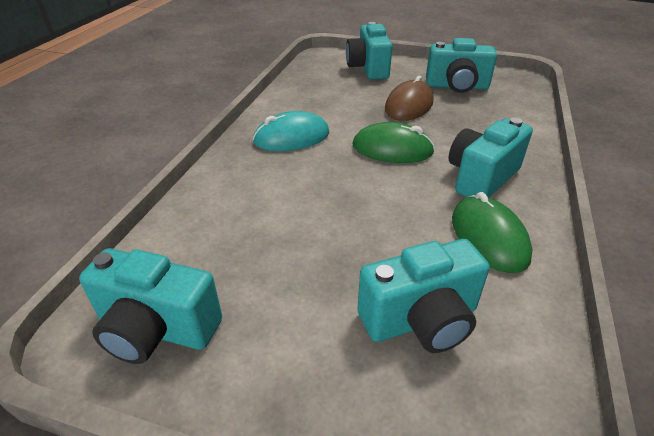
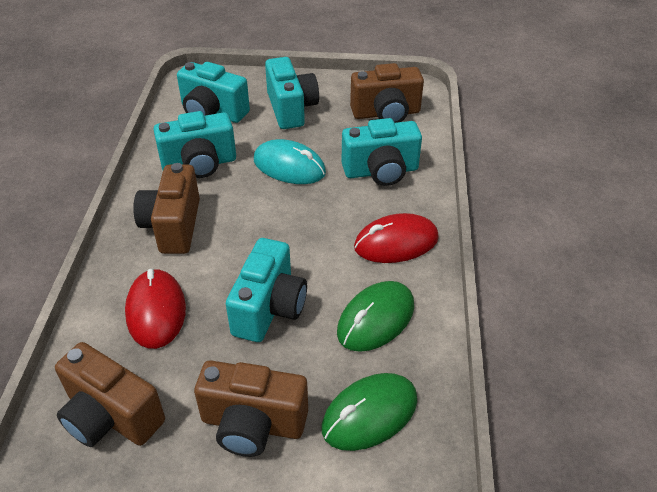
brown camera: 0 -> 4
brown mouse: 1 -> 0
red mouse: 0 -> 2

